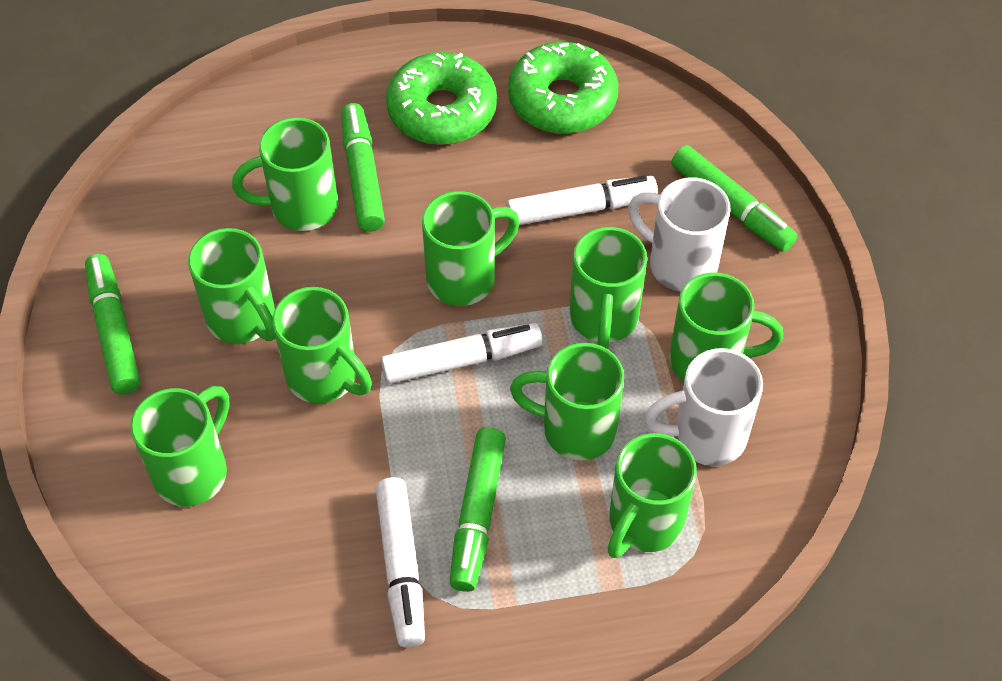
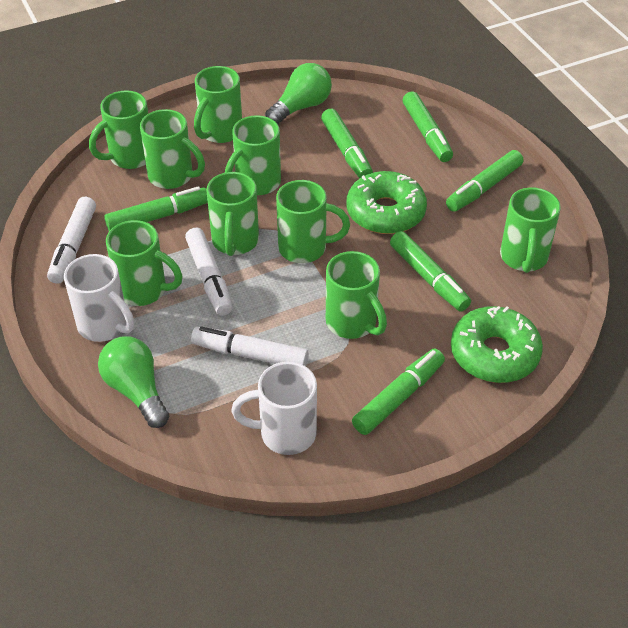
green light bulb: 0 -> 2
green marker: 4 -> 6

